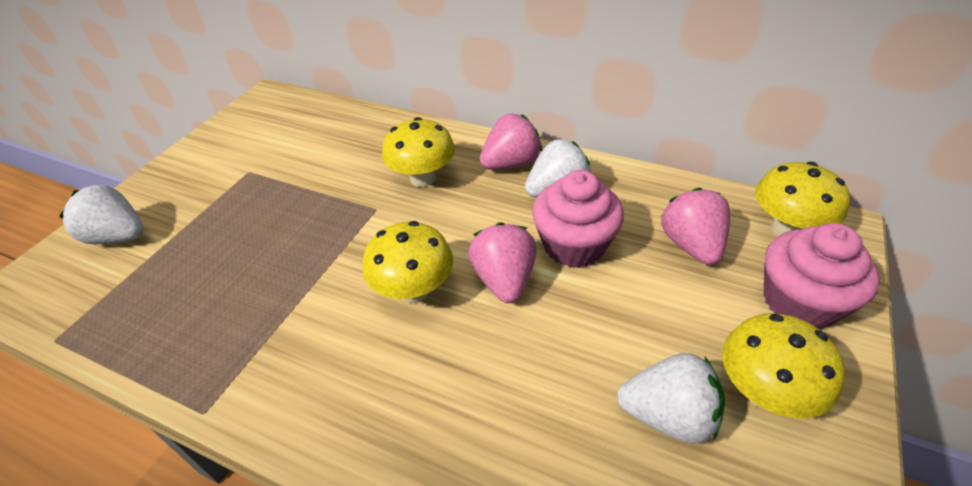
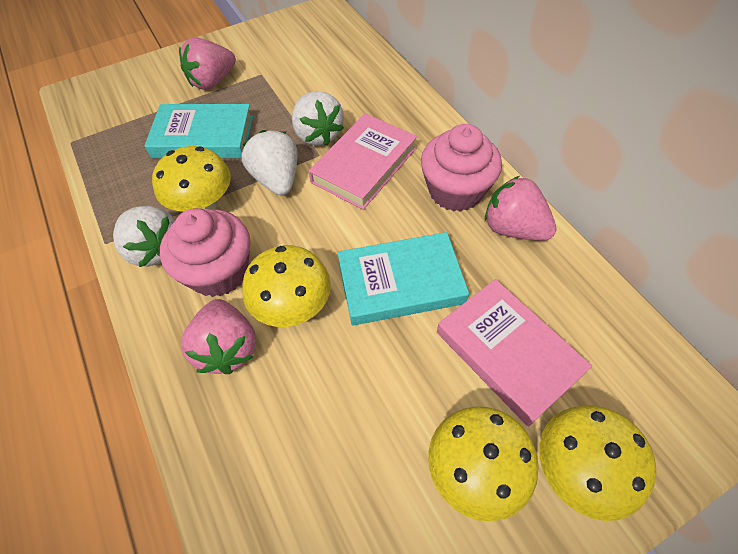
pink book: 0 -> 2
turquoise book: 0 -> 2

